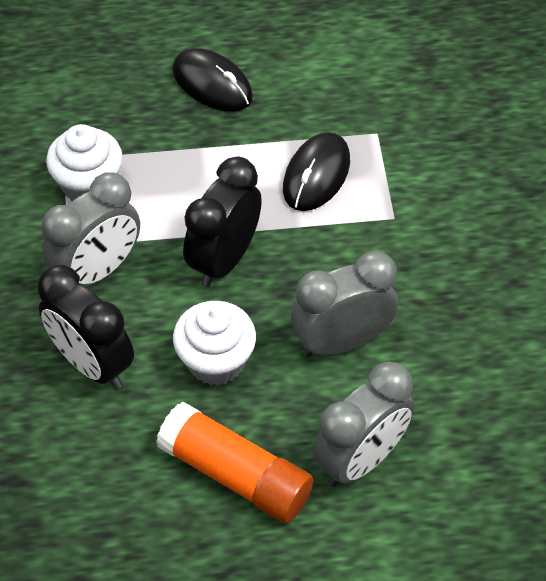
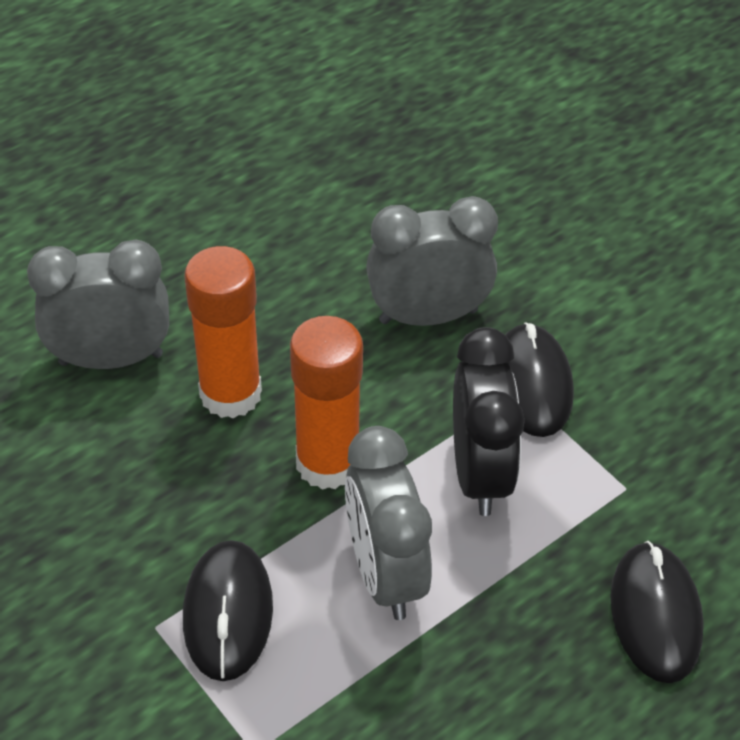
black clock: 2 -> 1
black mouse: 2 -> 3
orange glue stick: 1 -> 2
white cupcake: 2 -> 0

